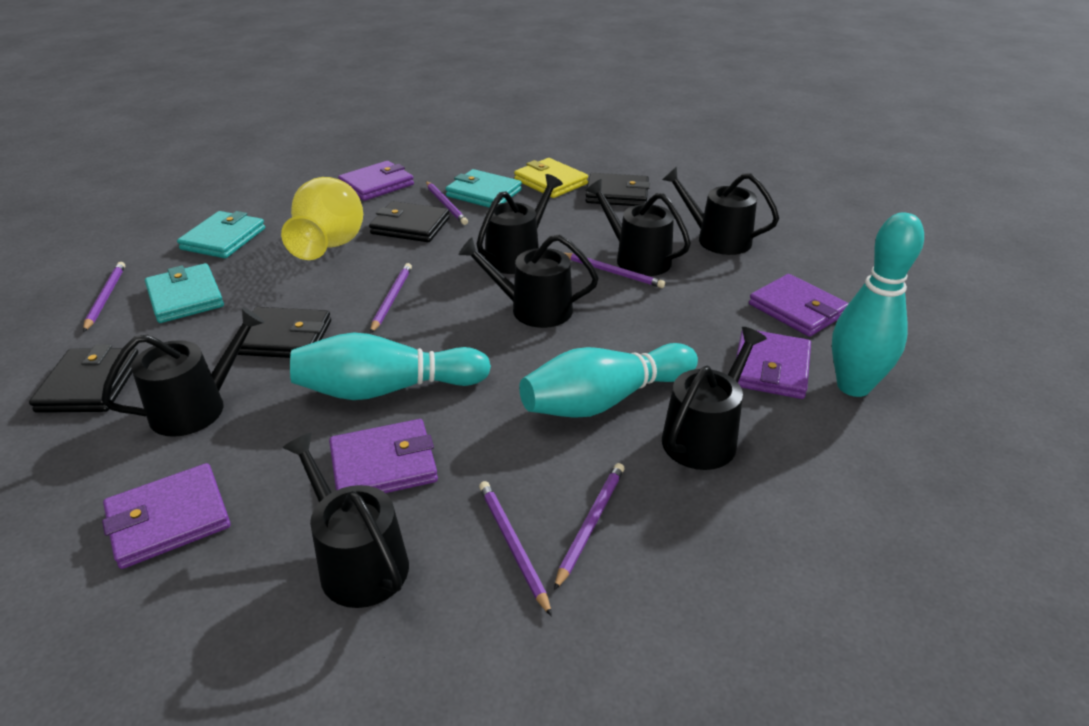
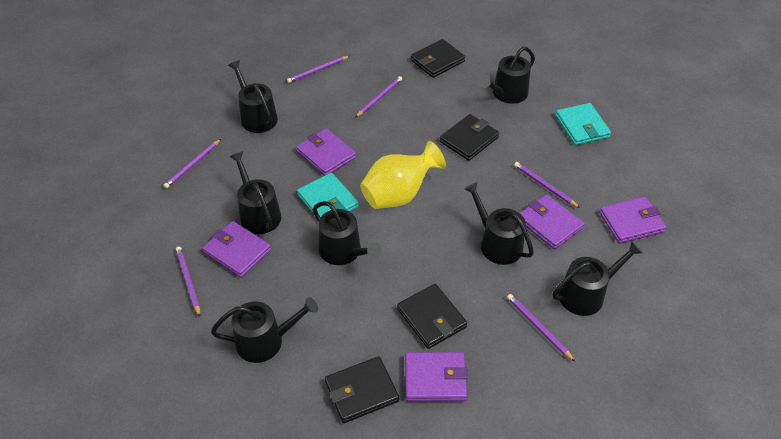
turquoise bowling pin: 3 -> 0
turquoise wallet: 3 -> 2
yellow wallet: 1 -> 0

